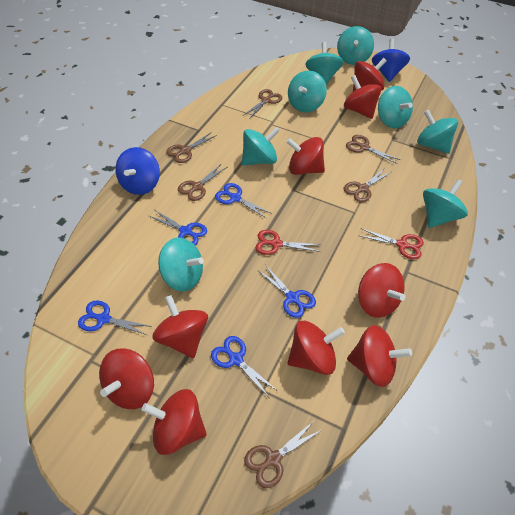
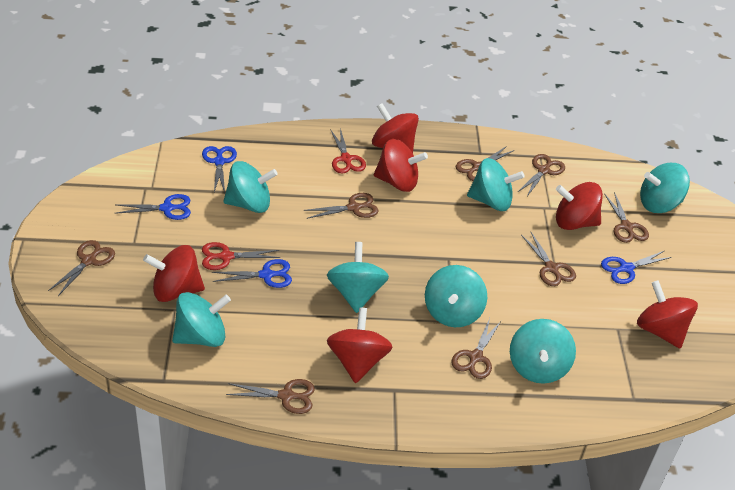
blue scissors: 5 -> 4
blue spinning top: 2 -> 0
brown scissors: 6 -> 8
red spinning top: 9 -> 6
turquoise spinning top: 8 -> 7

